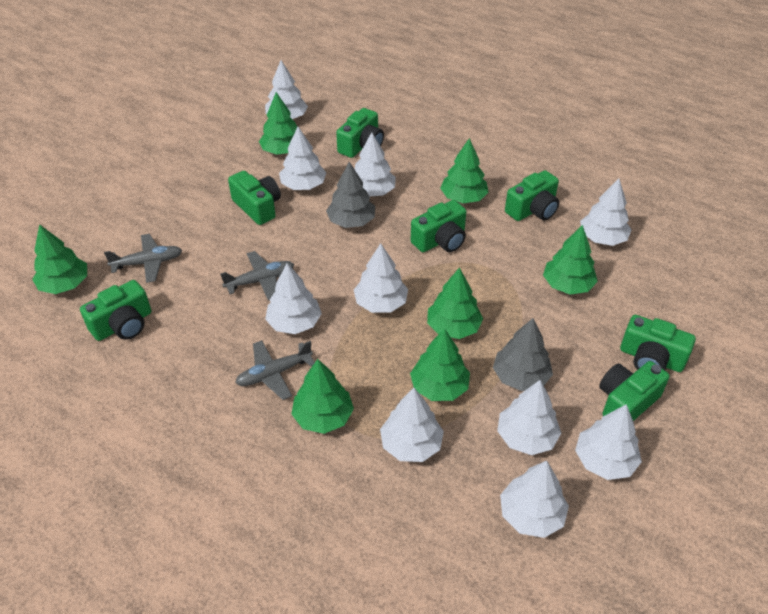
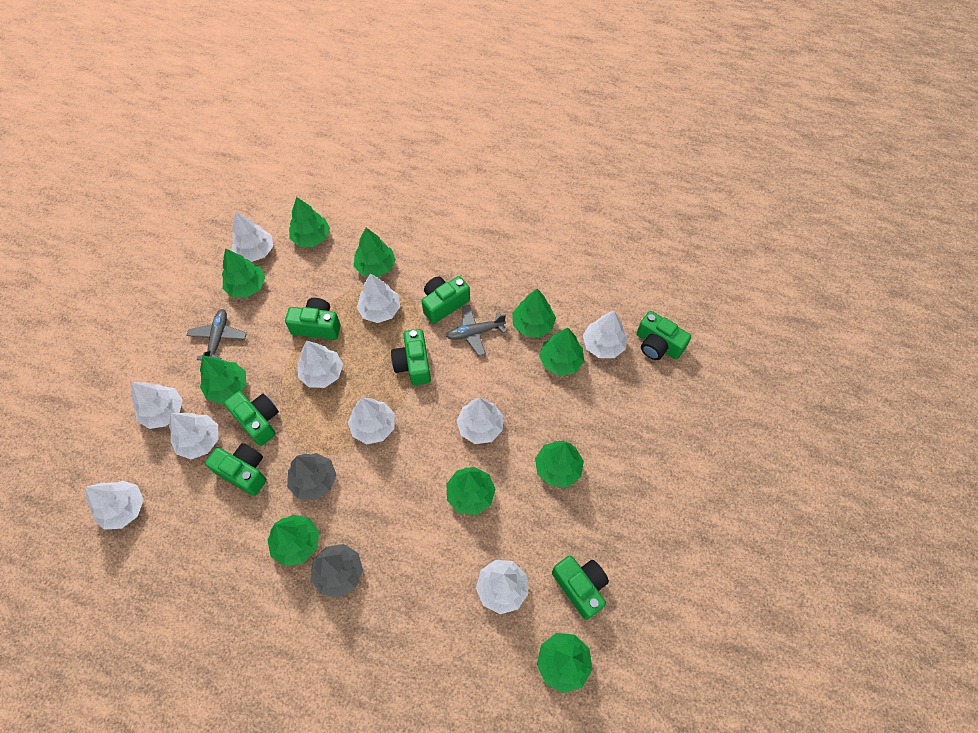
green tree: 7 -> 10
grey plane: 3 -> 2

